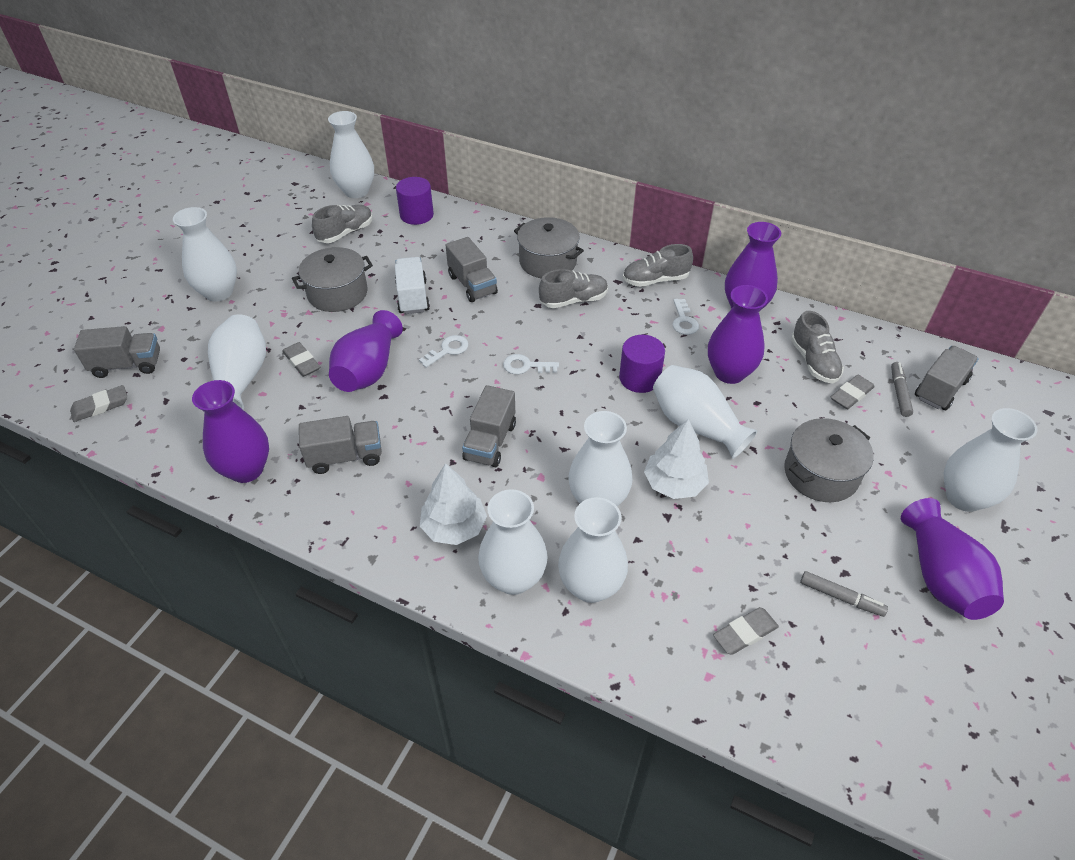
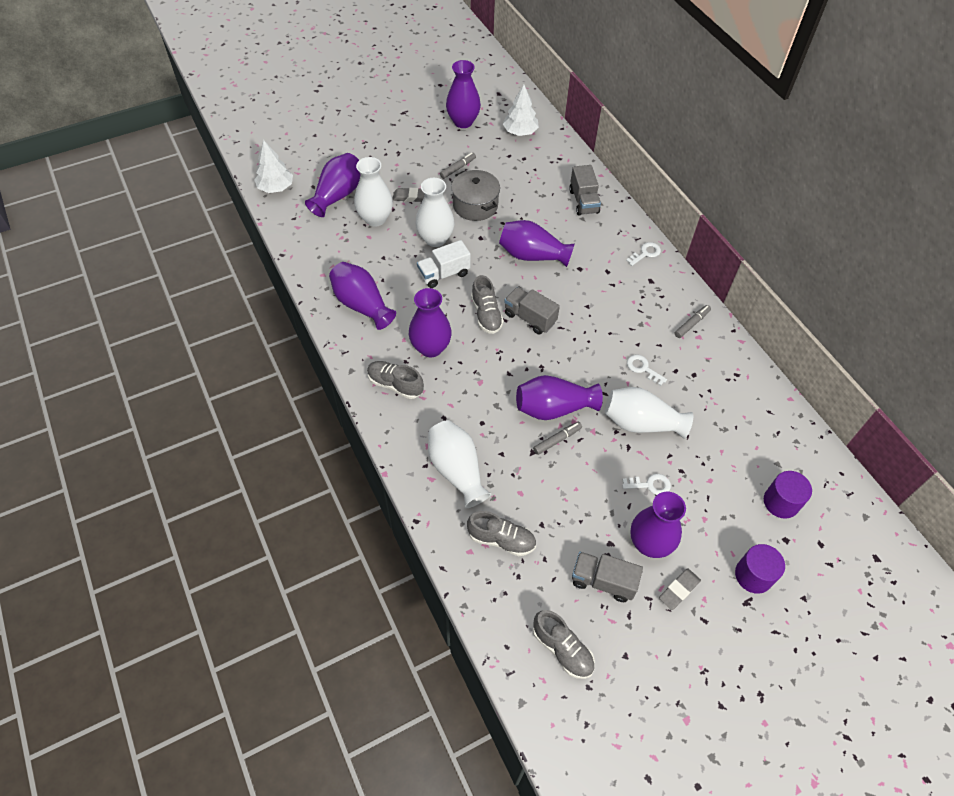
grey eraser: 4 -> 2
grey marker: 2 -> 3
grey pot: 3 -> 1
grey truck: 5 -> 3
purple vase: 5 -> 7
white vase: 8 -> 4

